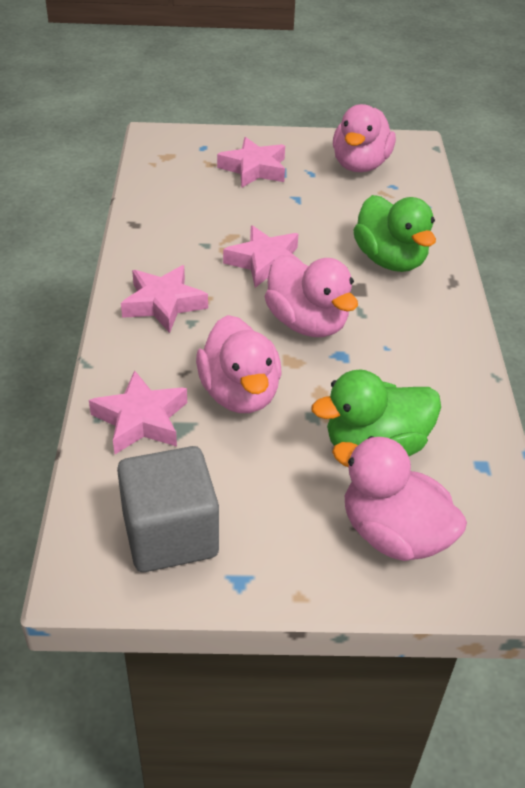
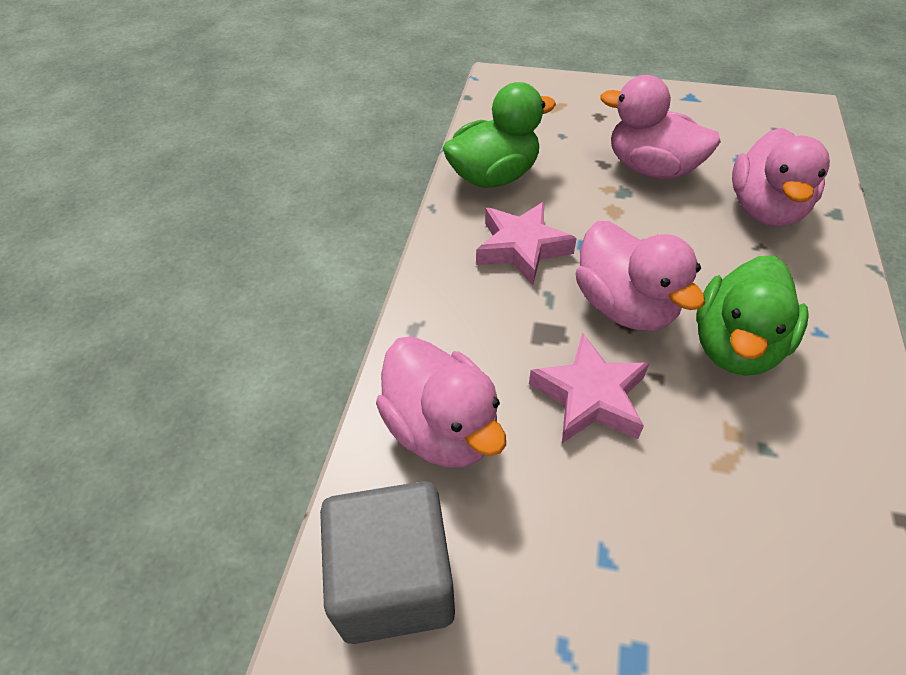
pink star: 4 -> 2

